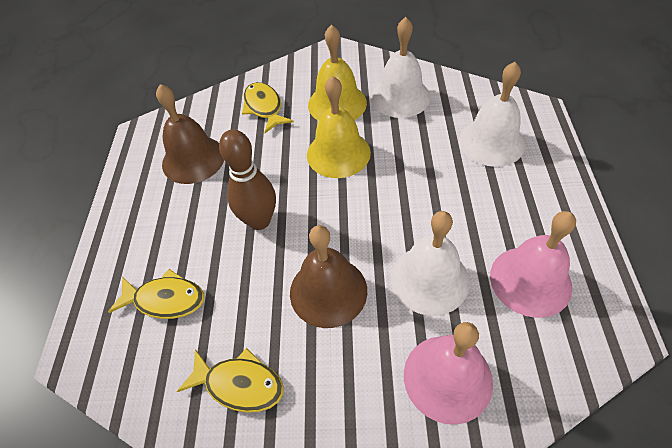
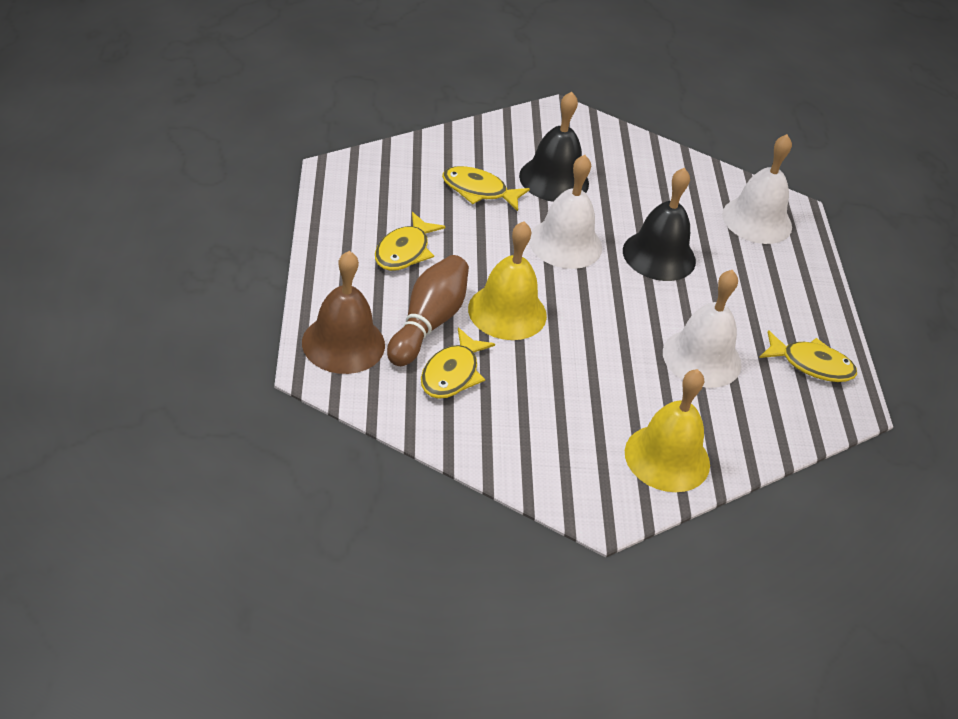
black bell: 0 -> 2
brown bell: 2 -> 1
pink bell: 2 -> 0
yellow fish: 3 -> 4

